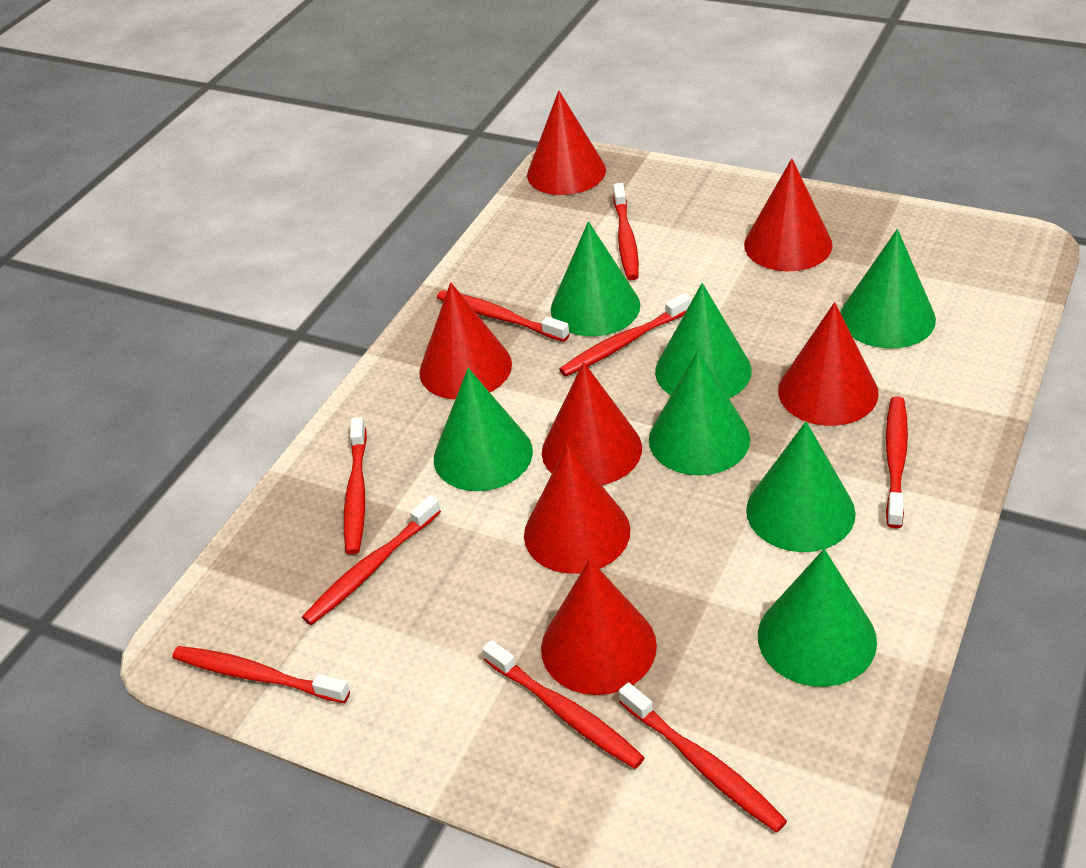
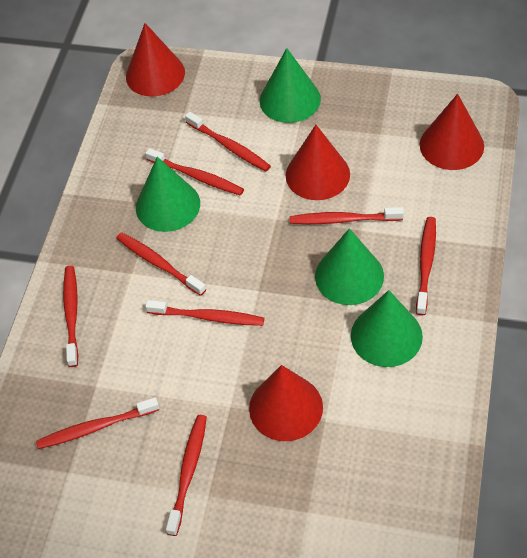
green cone: 7 -> 4
red cone: 7 -> 4

